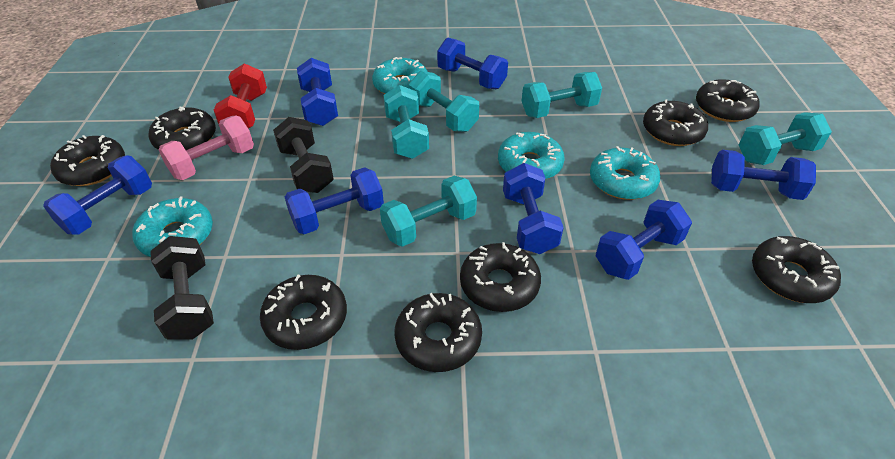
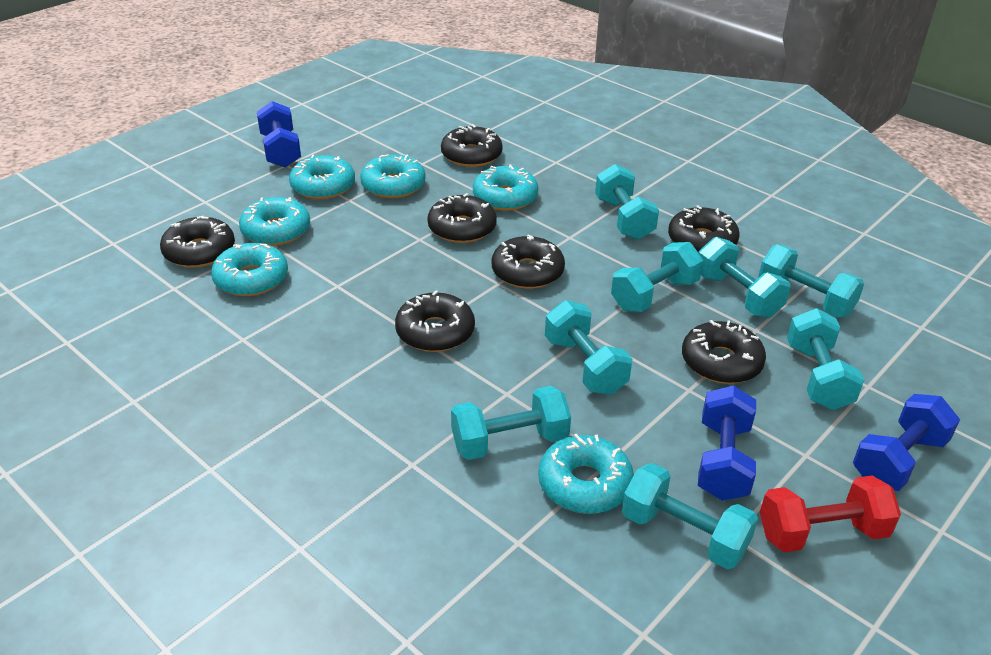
black donut: 8 -> 7
black dumbbell: 2 -> 0
blue dumbbell: 7 -> 3
pink dumbbell: 1 -> 0
turquoise donut: 4 -> 6
turquoise dumbbell: 5 -> 8

